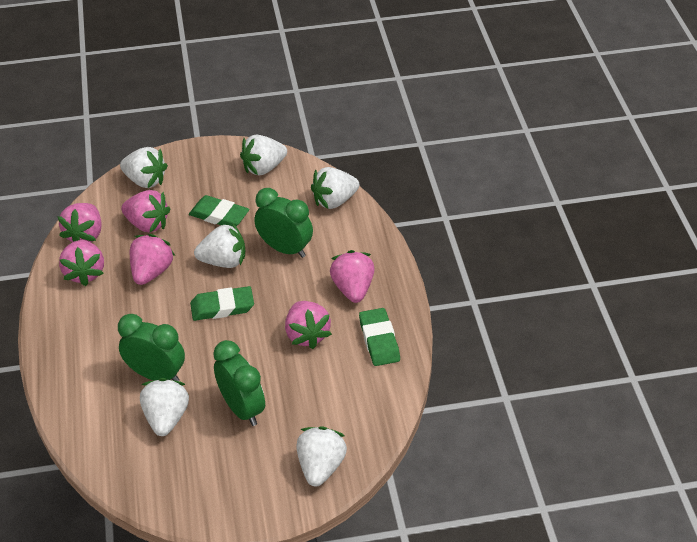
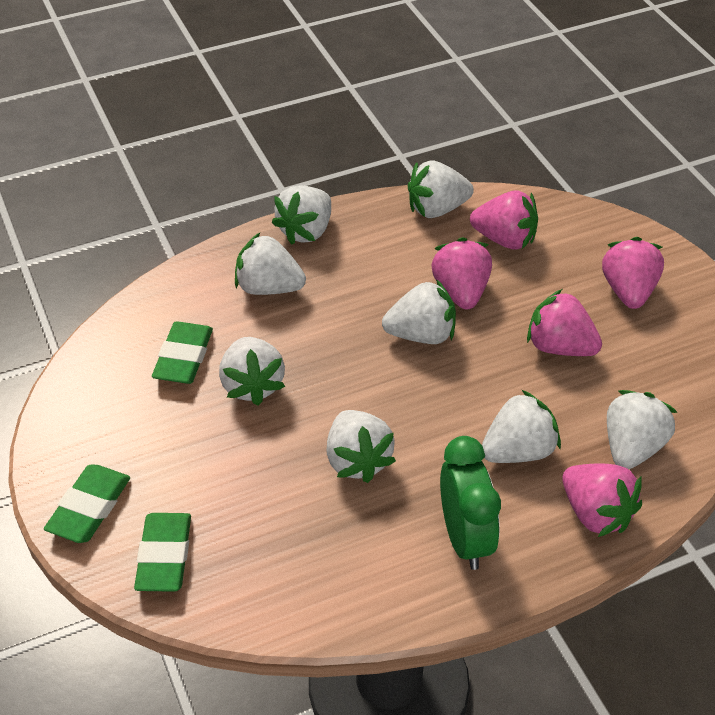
green clock: 3 -> 1
pink strawberry: 6 -> 5
white strawberry: 6 -> 8

